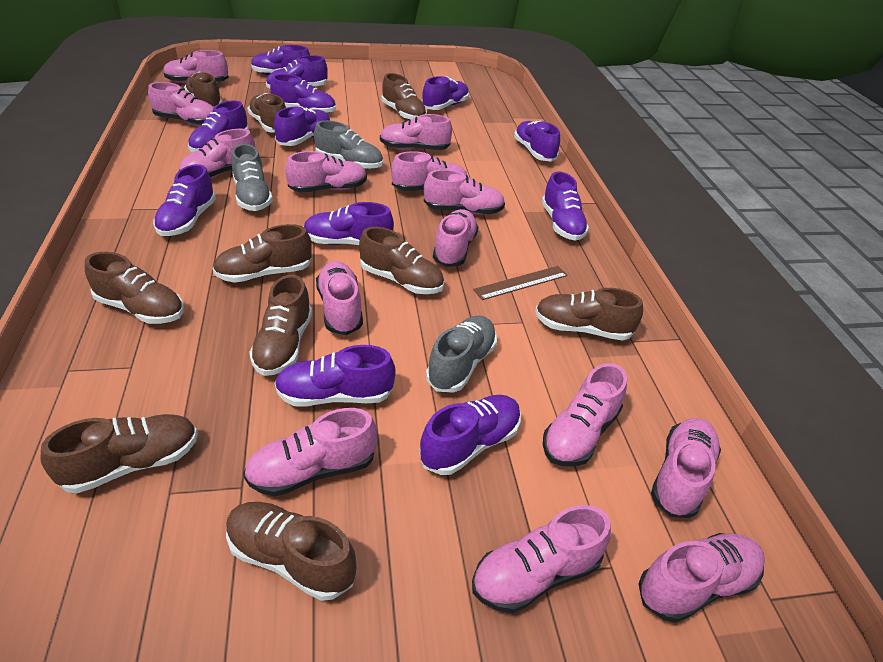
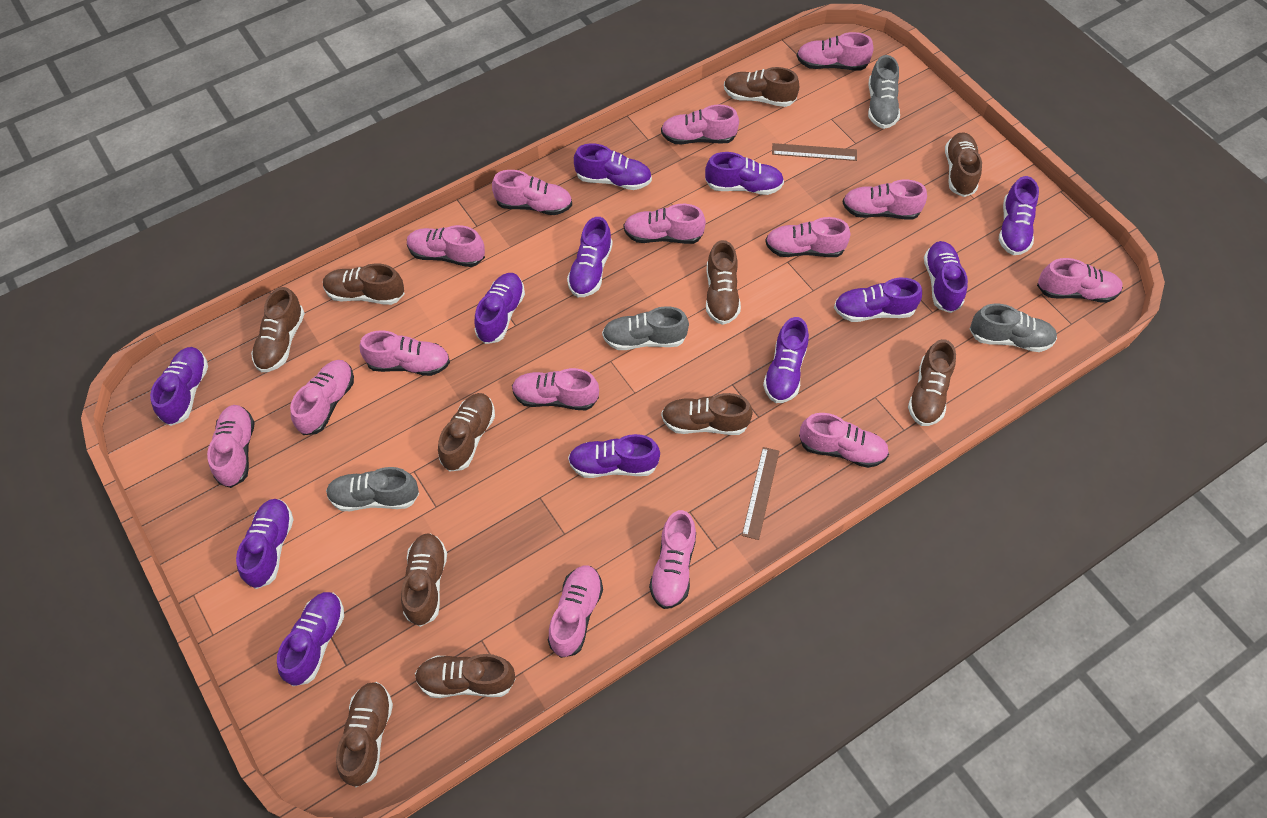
brown ruler: 1 -> 2
brown shoe: 10 -> 11
grey shoe: 3 -> 4
pink shoe: 14 -> 15

